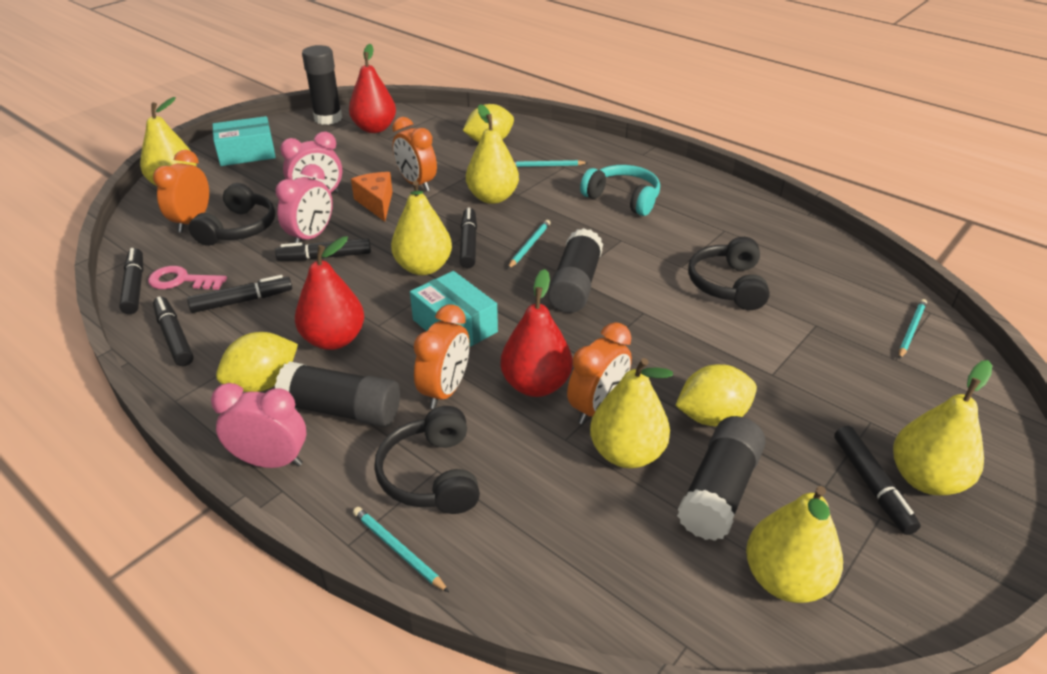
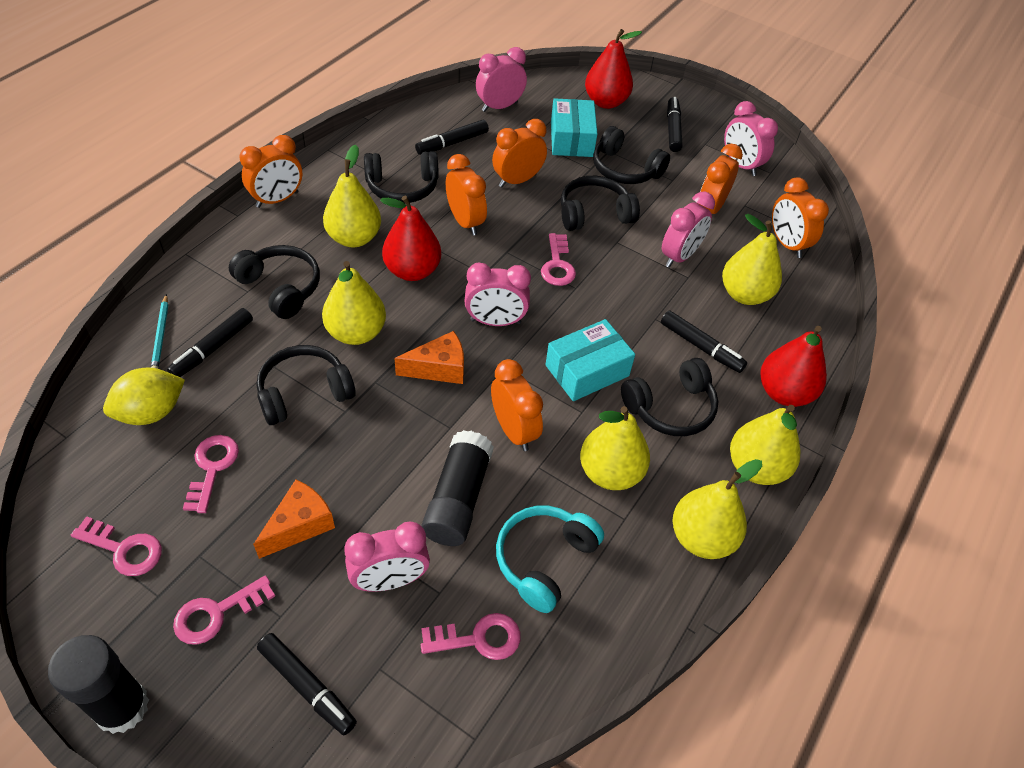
black glue stick: 4 -> 2
black headphones: 3 -> 6
black marker: 6 -> 5
orange cheese: 1 -> 2
orange clock: 4 -> 6
pink clock: 3 -> 5
pink key: 1 -> 5
turquoise pencil: 4 -> 1
yellow lemon: 3 -> 1

